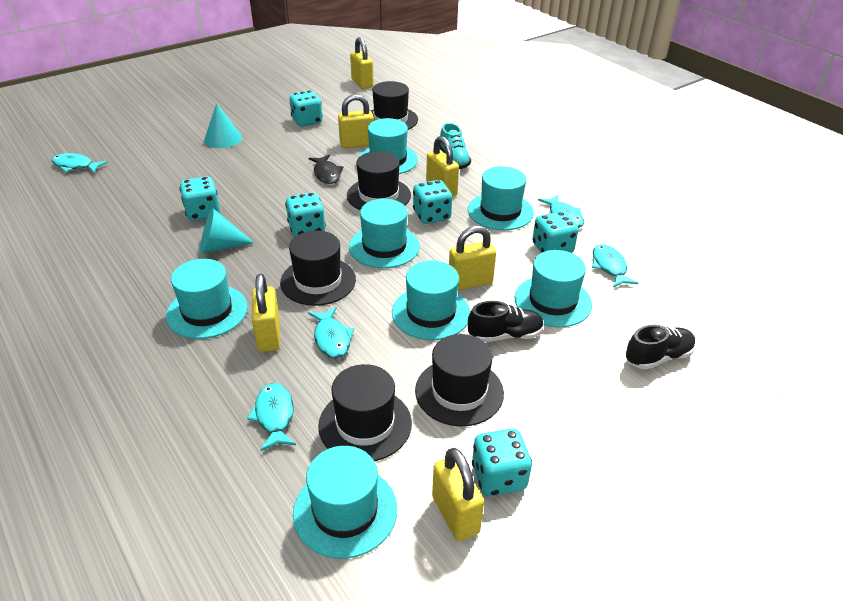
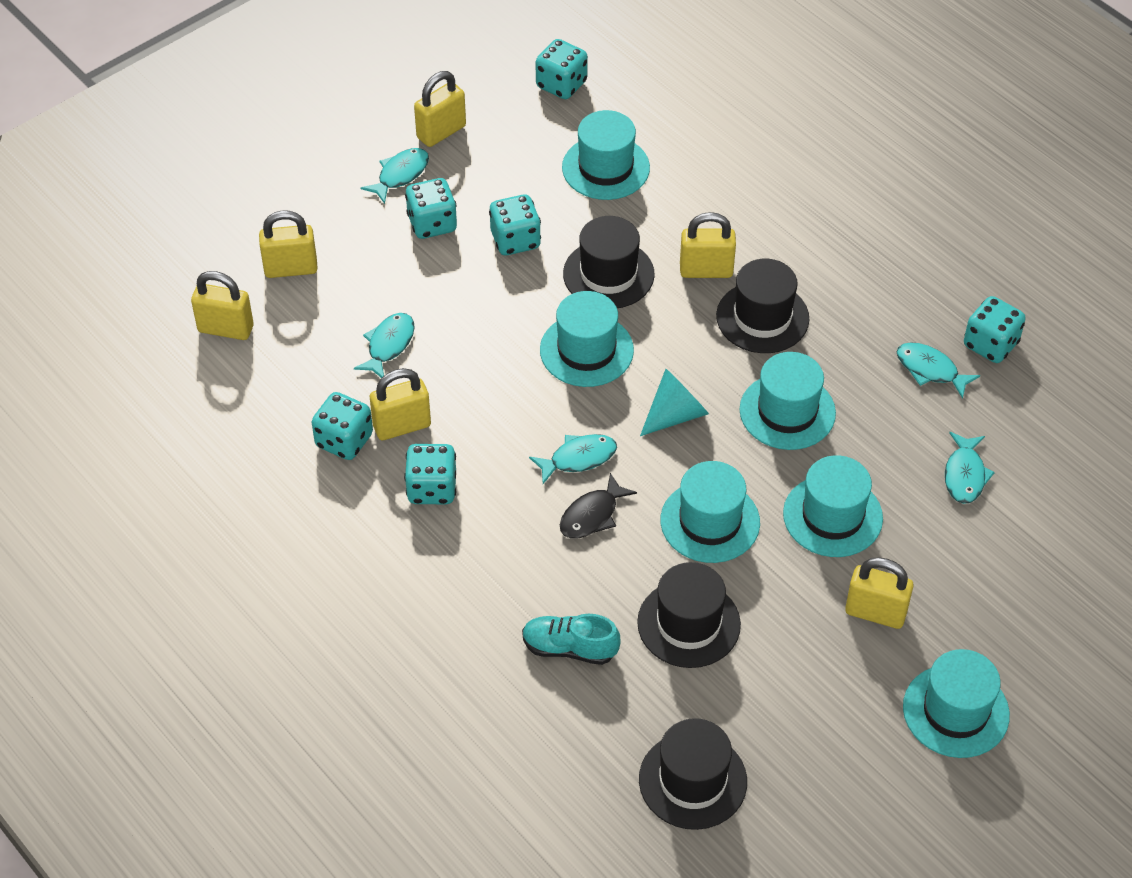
black hat: 5 -> 4
black shoe: 2 -> 0
turquoise cone: 2 -> 1
turquoise hat: 7 -> 6

